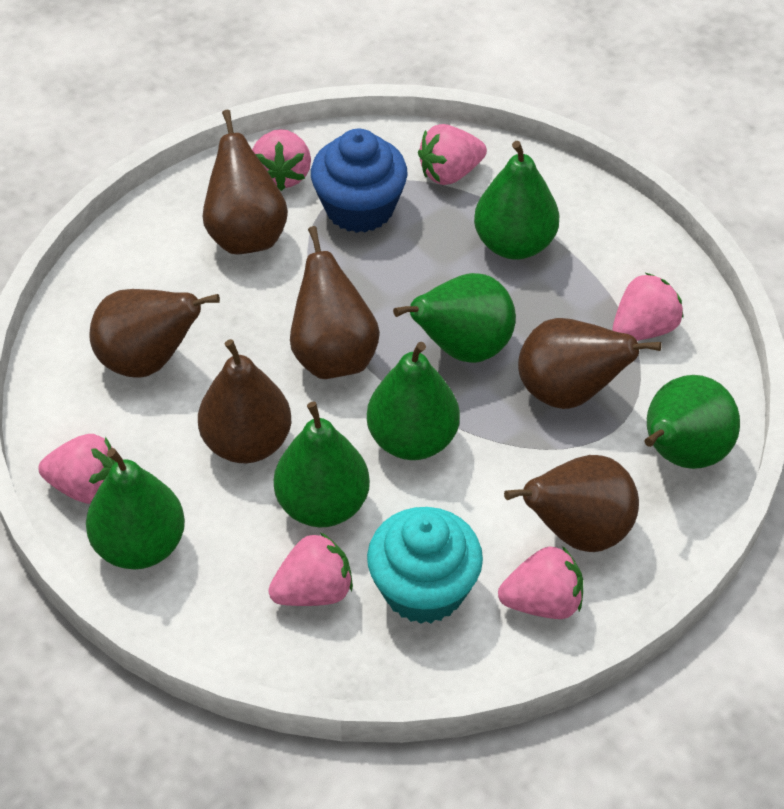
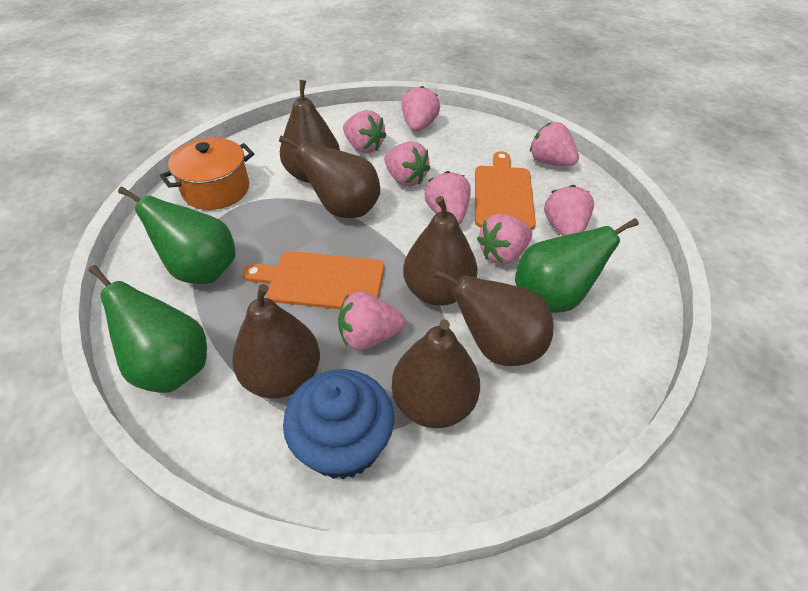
green pear: 6 -> 3
orange cutting board: 0 -> 2
orange pot: 0 -> 1
pink strawberry: 6 -> 8
turquoise cupcake: 1 -> 0

